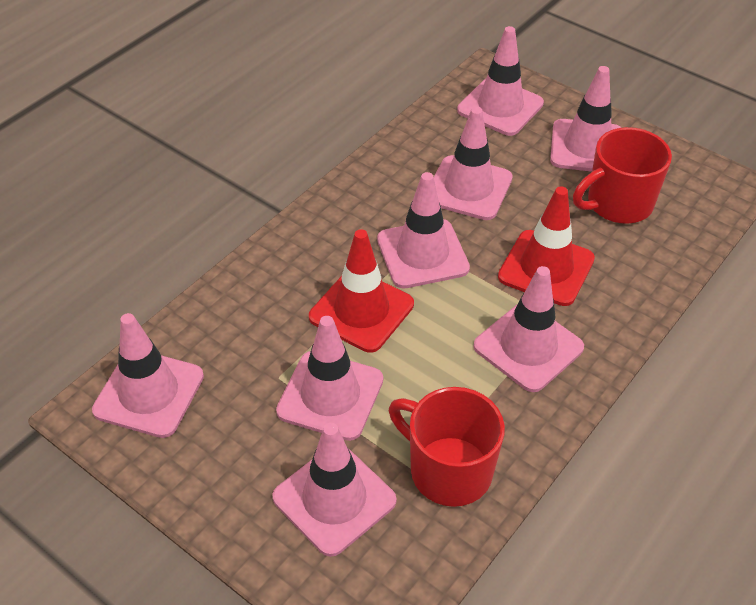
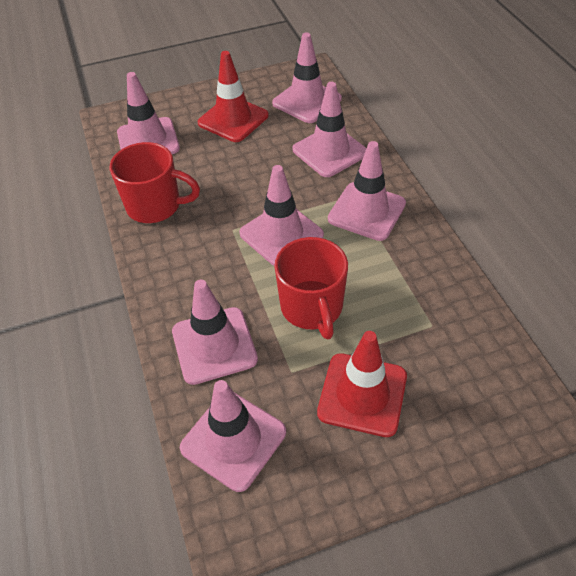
pink traffic cone: 8 -> 7

